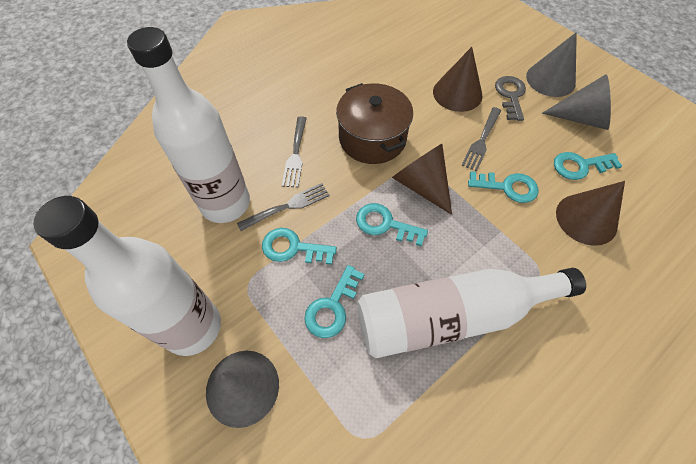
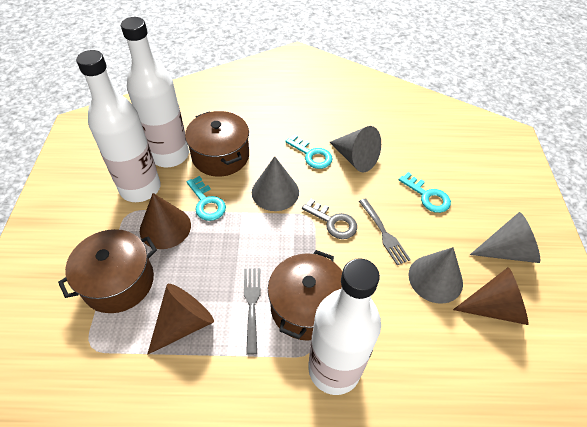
brown pot: 1 -> 3
grey cone: 3 -> 4
grey fork: 3 -> 2
turquoise key: 5 -> 3

